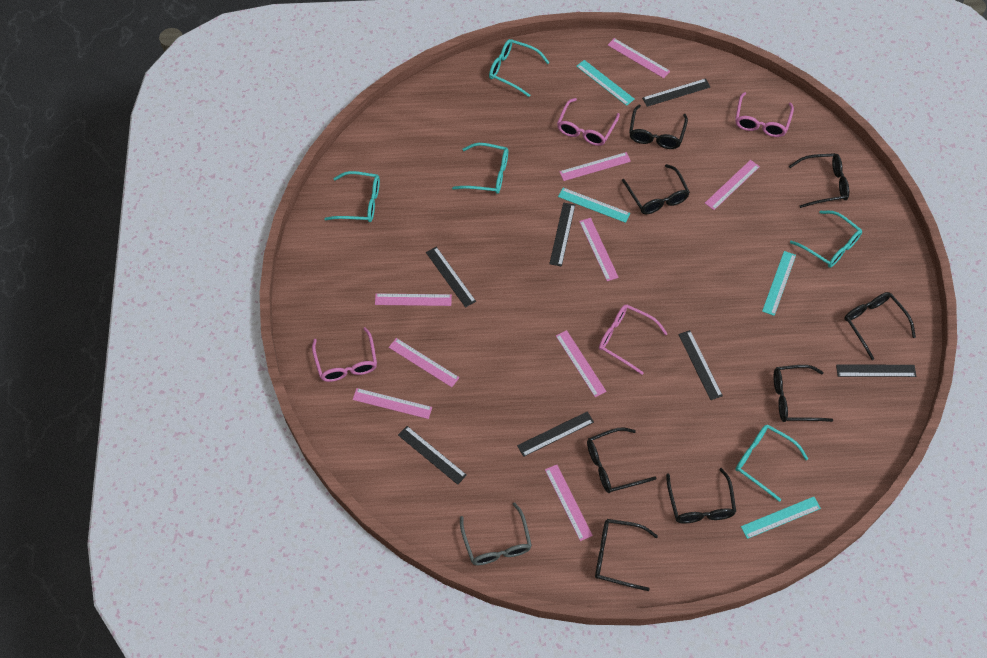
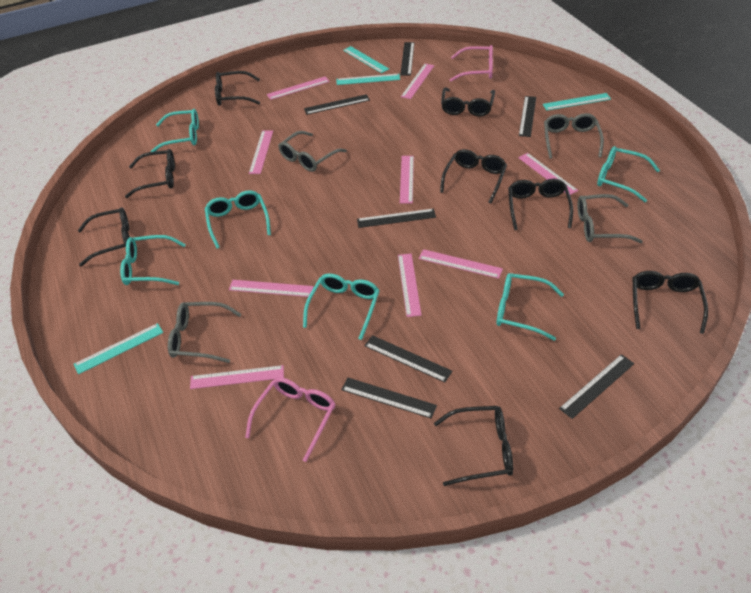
grey glasses: 1 -> 4
pink glasses: 4 -> 2
turquoise glasses: 5 -> 6

